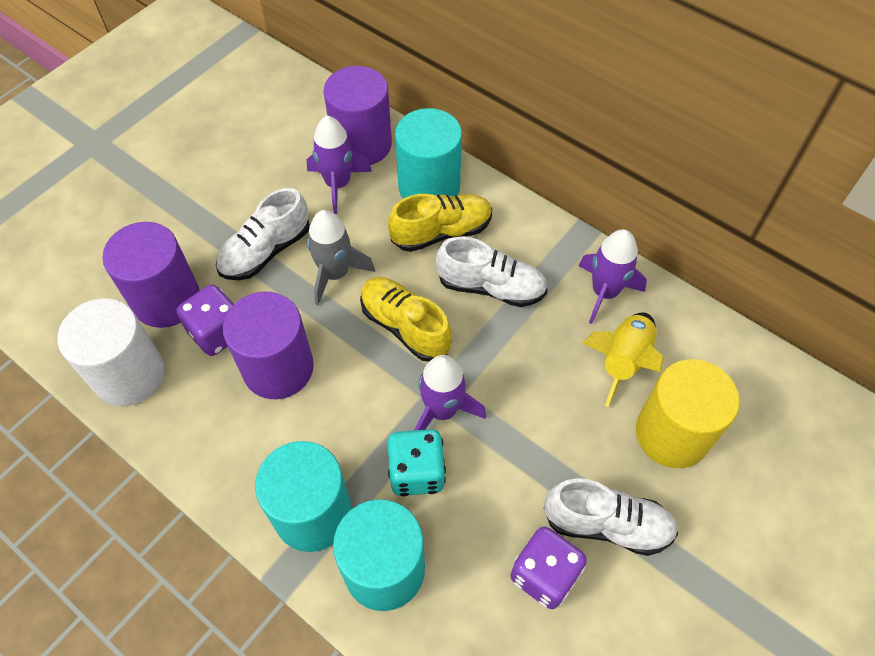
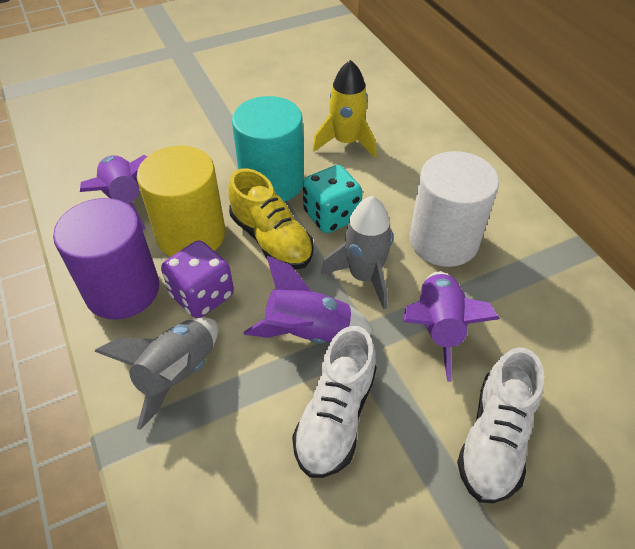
grey rocket: 1 -> 2
purple cylinder: 3 -> 1
purple dice: 2 -> 1
turquoise cylinder: 3 -> 1
white shoe: 3 -> 2
yellow shoe: 2 -> 1

